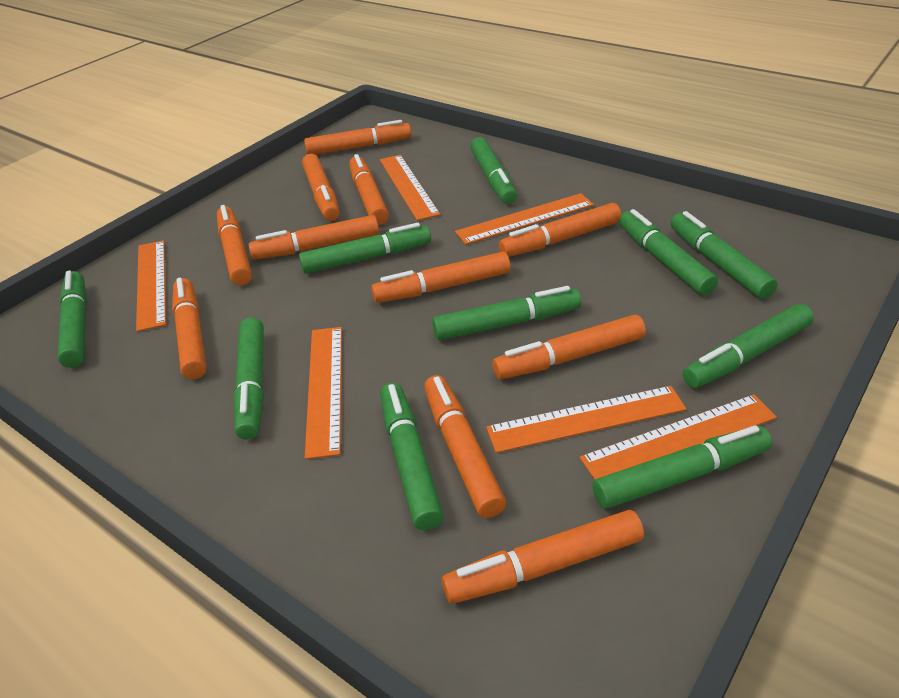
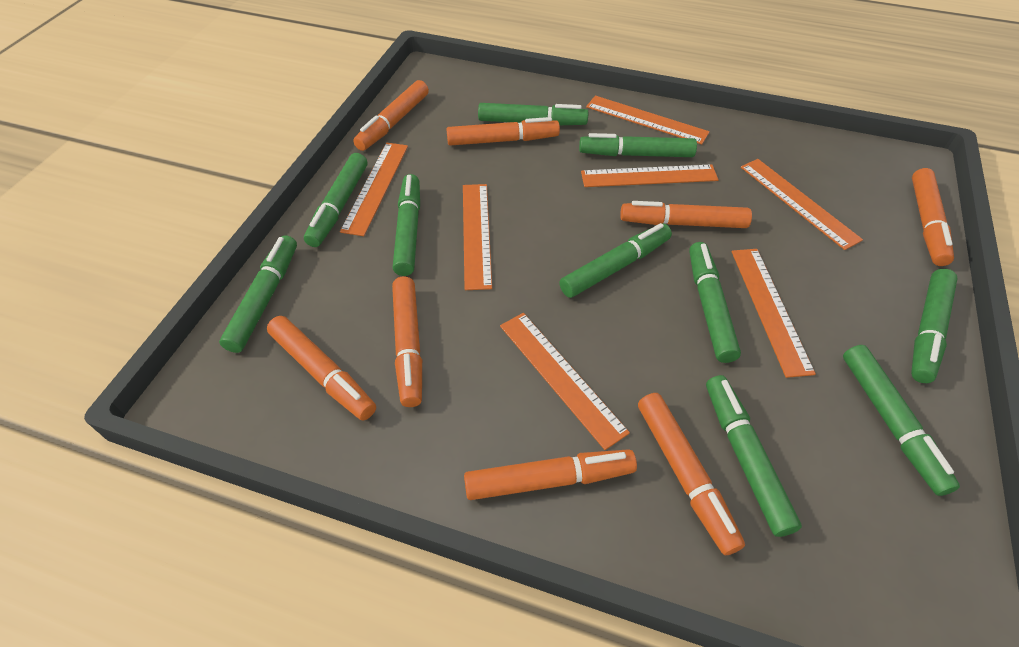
orange marker: 11 -> 8
orange ruler: 6 -> 7

